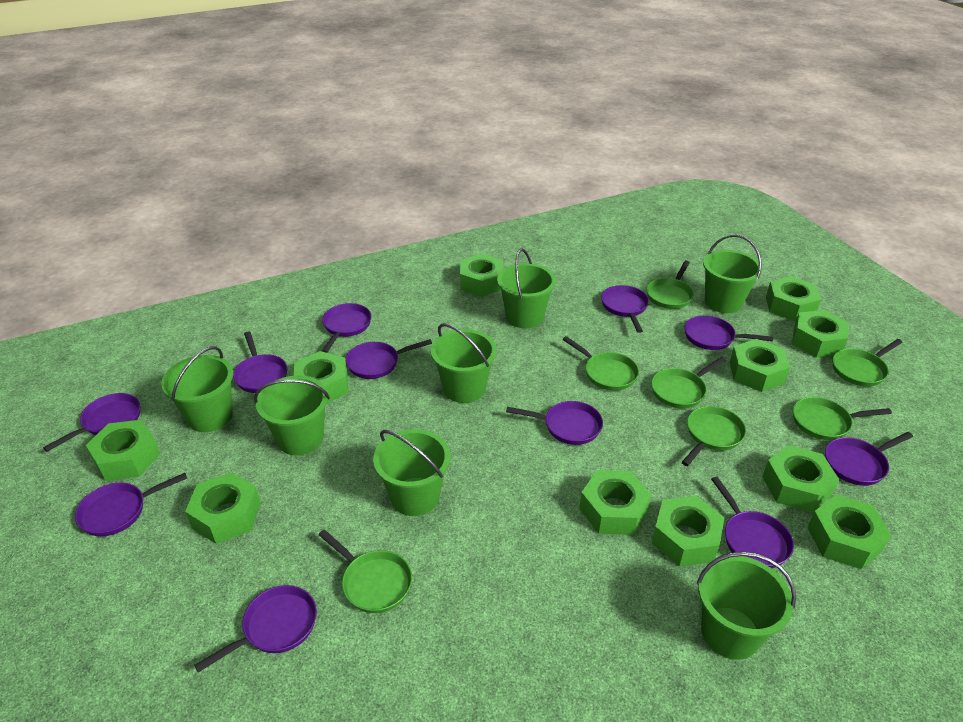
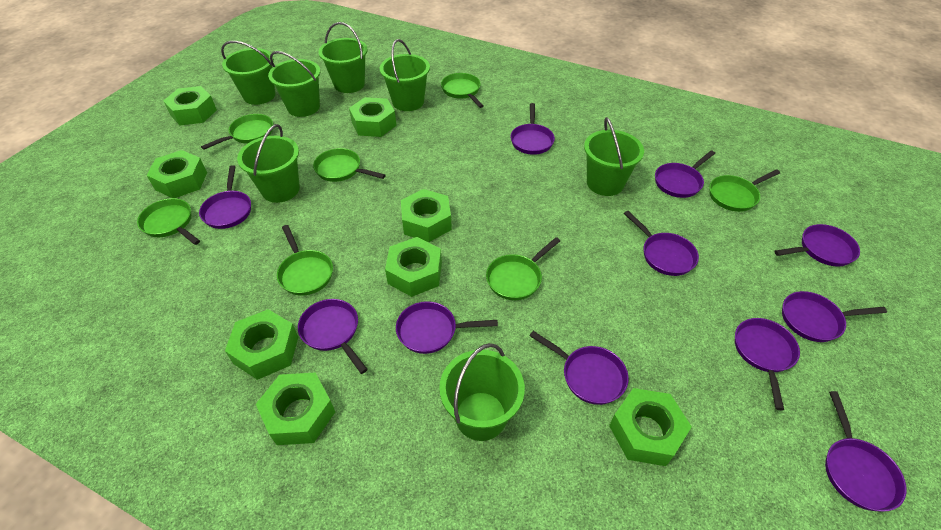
green nut: 11 -> 8

